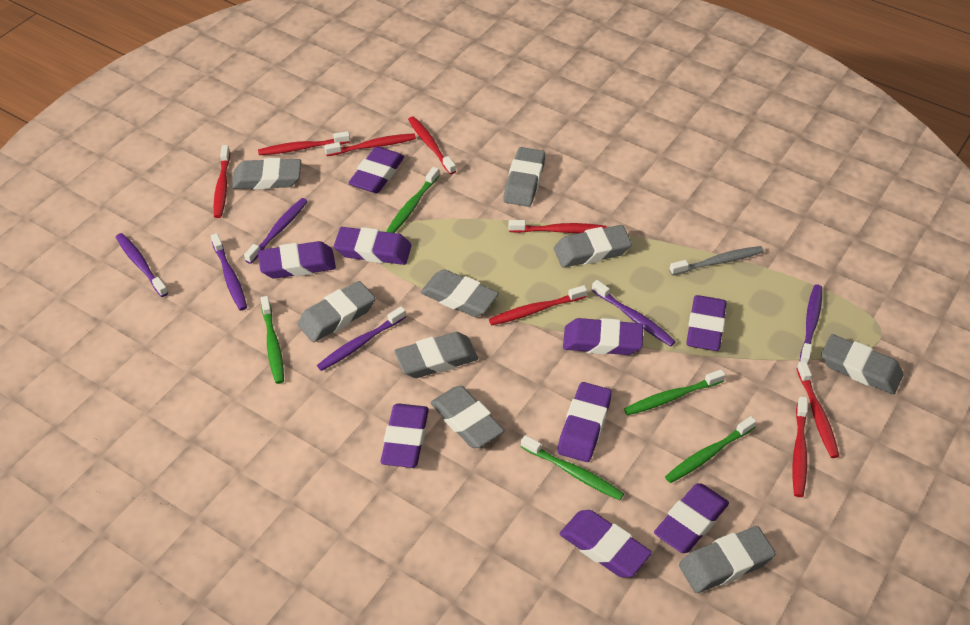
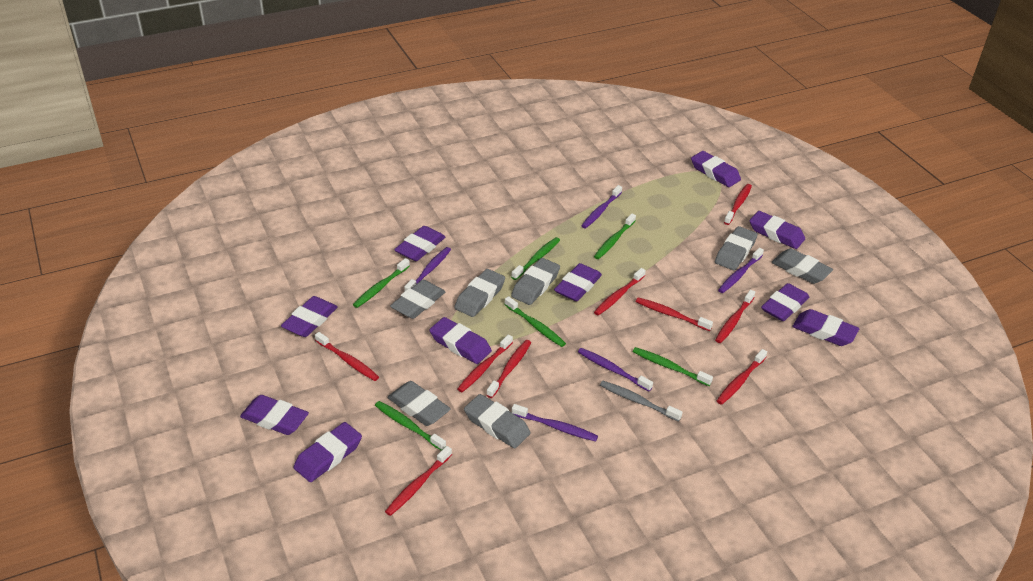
green toothbrush: 5 -> 6
grey eraser: 9 -> 7
purple eraser: 9 -> 10
purple toothbrush: 6 -> 5
red toothbrush: 8 -> 9

